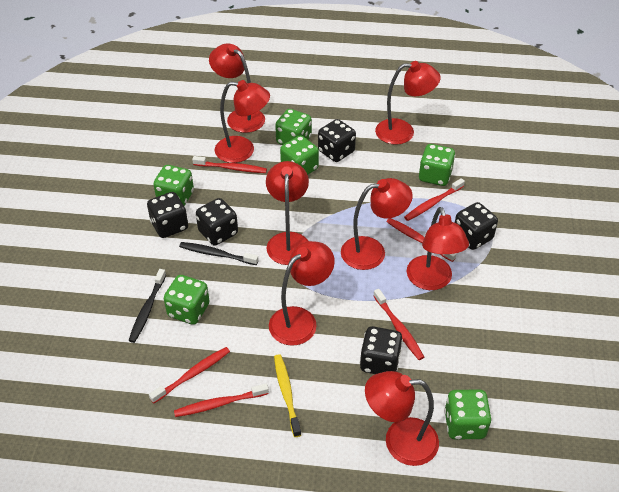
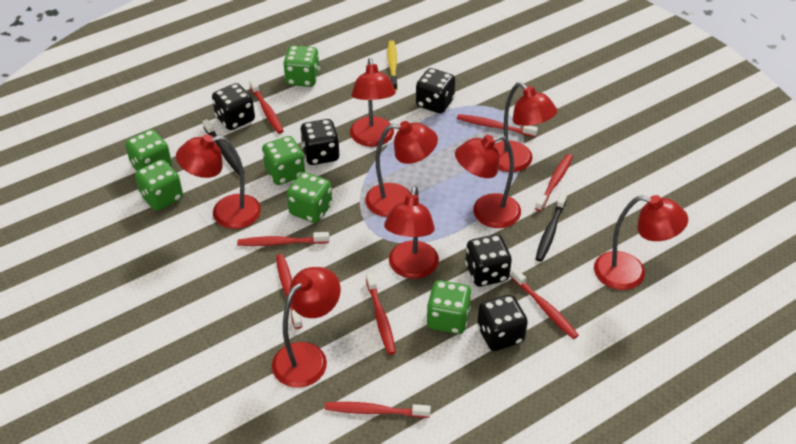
red toothbrush: 6 -> 8

